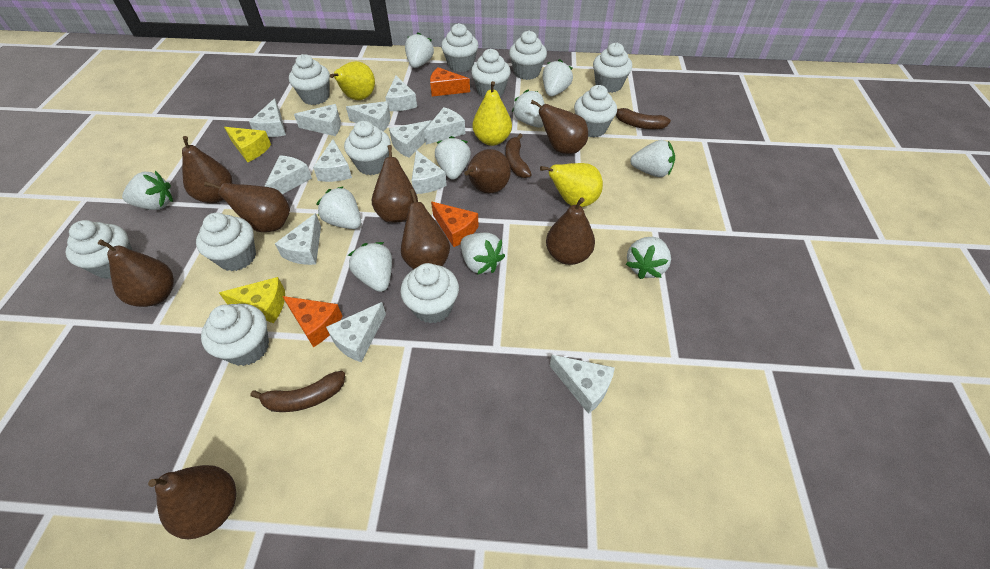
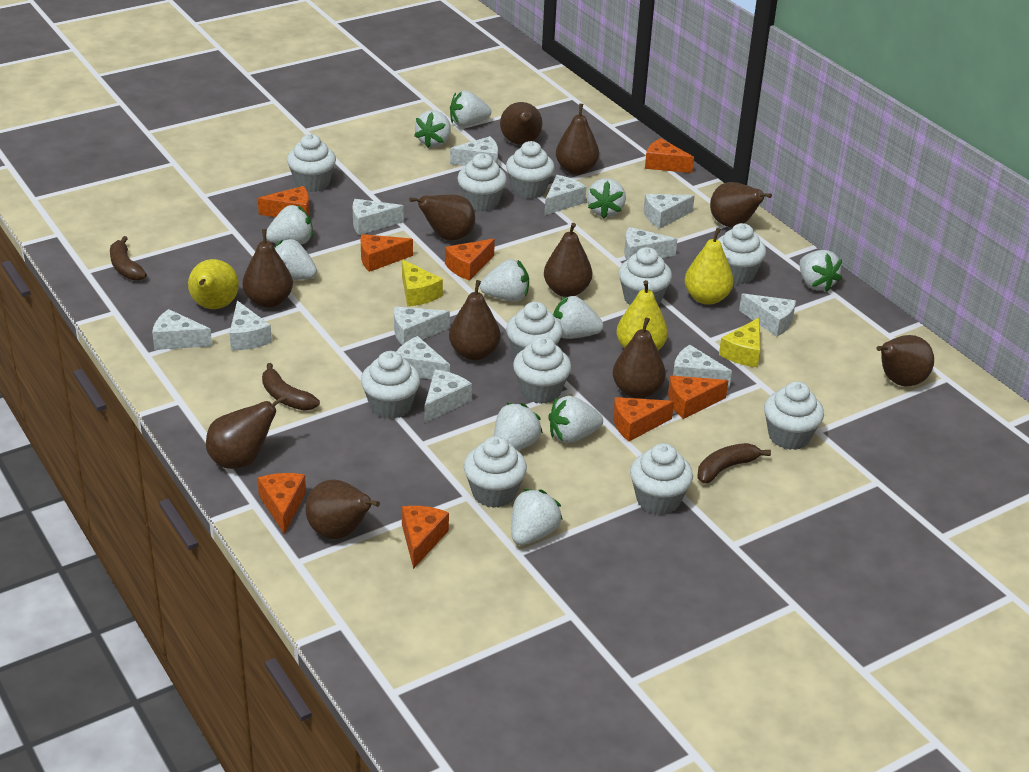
brown pear: 9 -> 11
orange cheese: 3 -> 8
white strawberry: 10 -> 11

